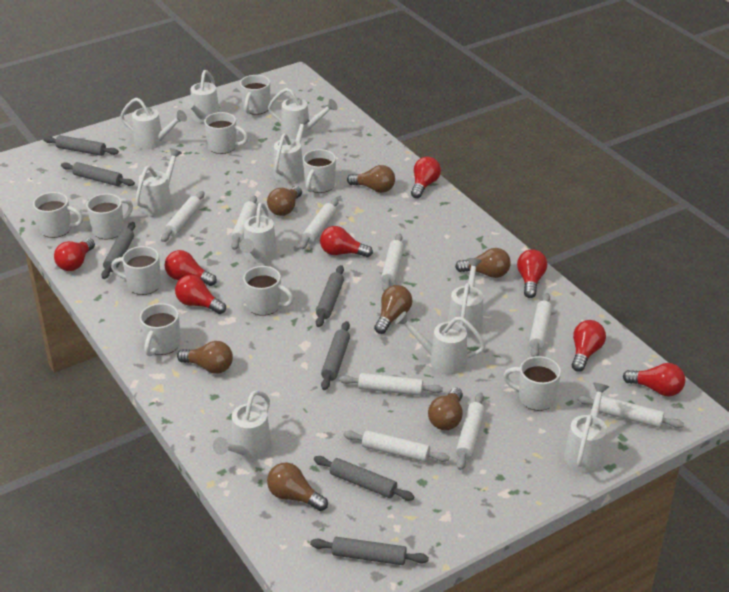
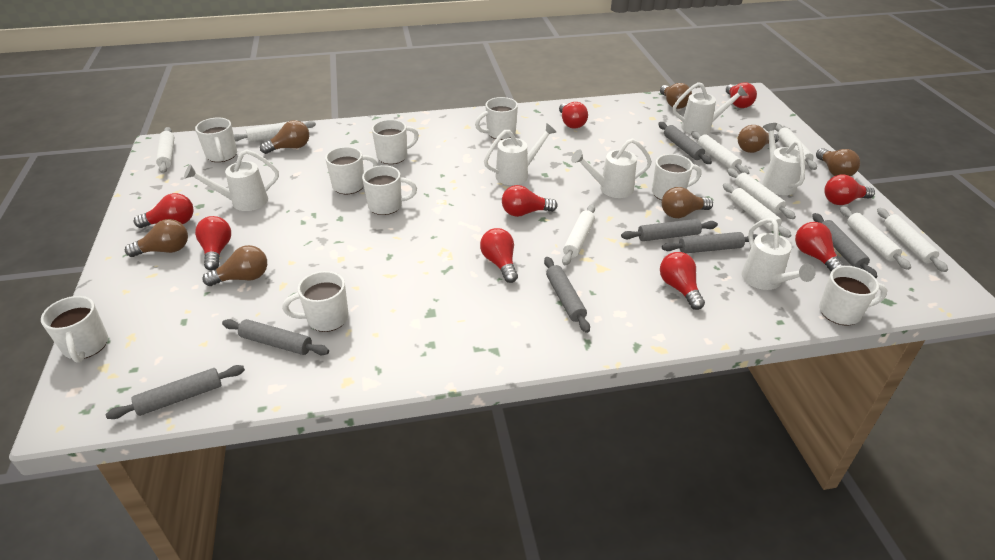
red light bulb: 8 -> 9
white watering can: 10 -> 6

